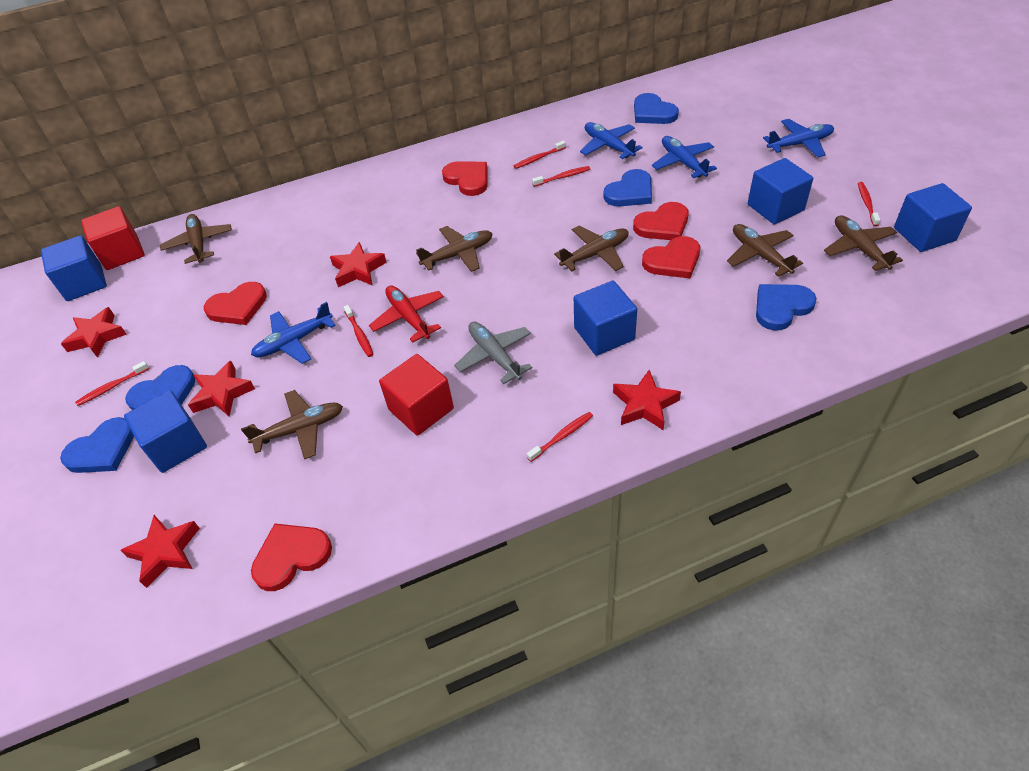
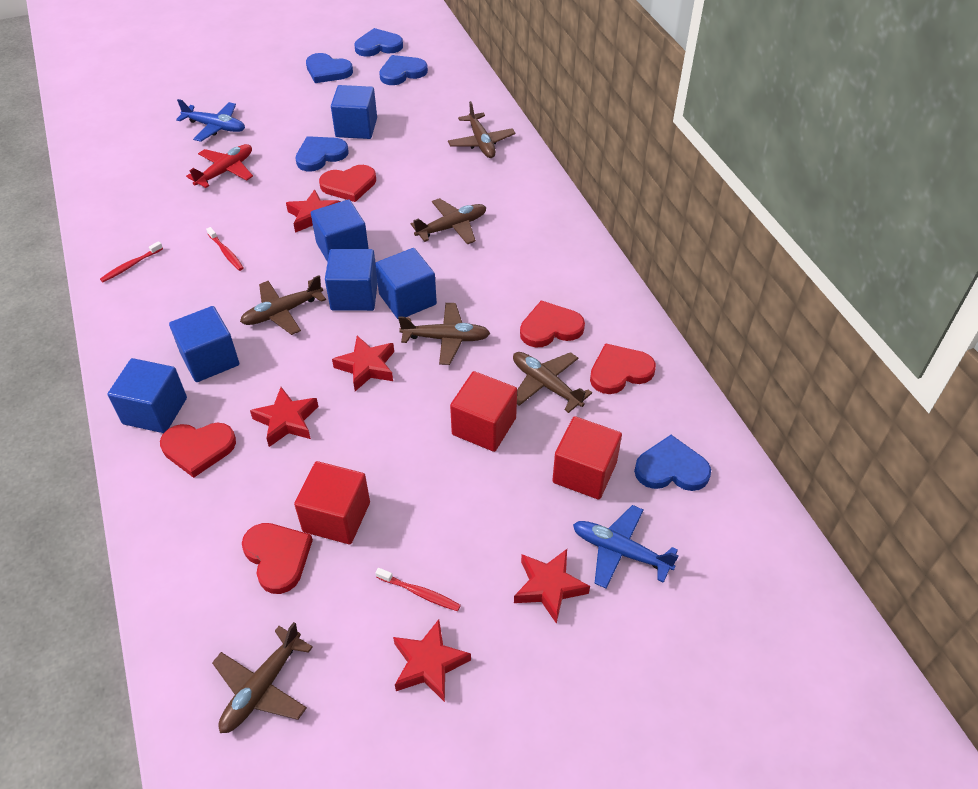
blue cube: 5 -> 6
blue plane: 4 -> 2
grey plane: 1 -> 0
red cube: 2 -> 3
red toothbrush: 6 -> 3

